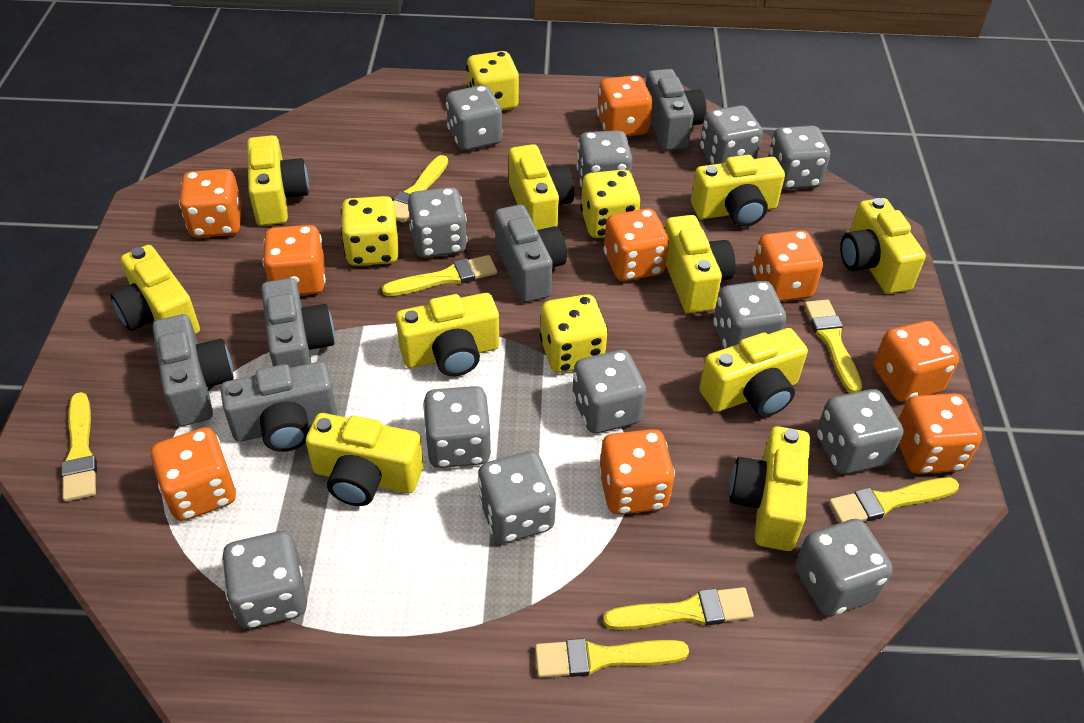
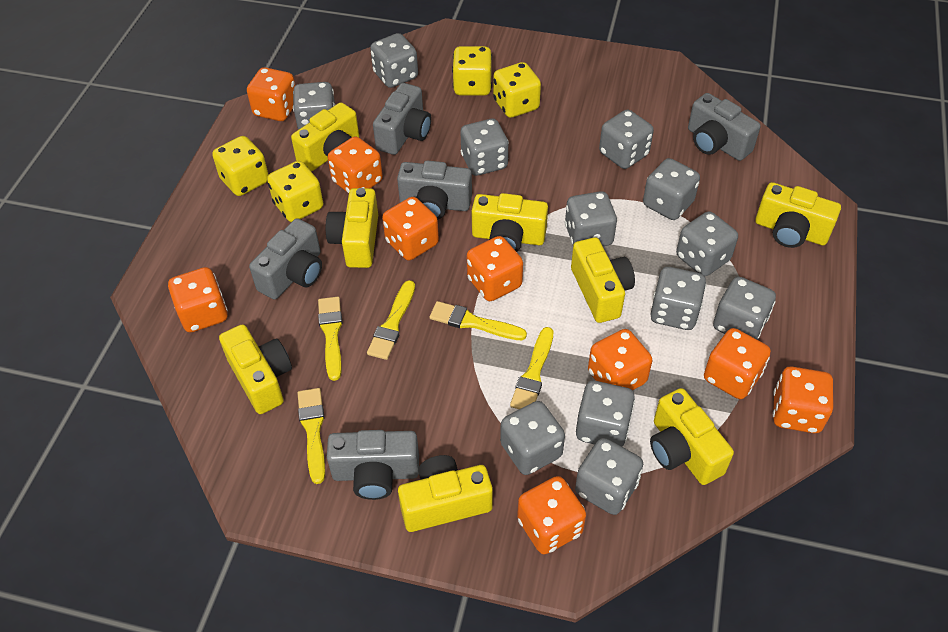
yellow brush: 7 -> 5
yellow camera: 10 -> 8

